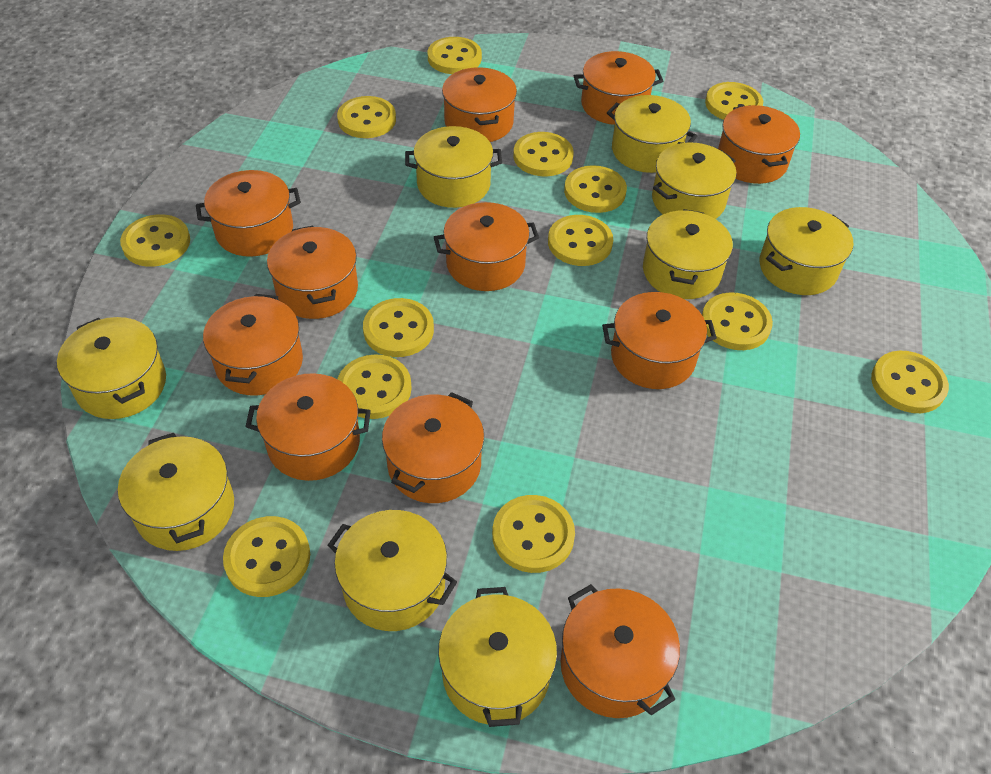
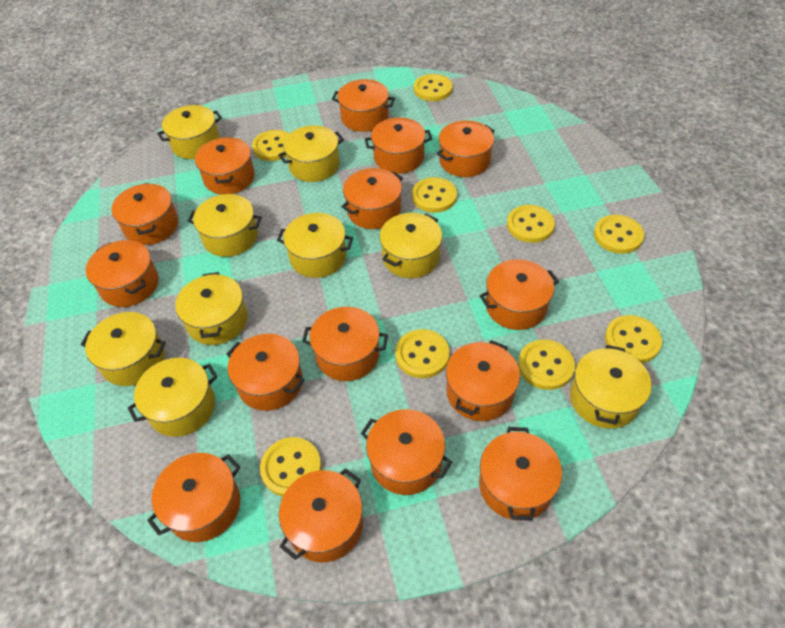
orange pot: 11 -> 15
yellow button: 13 -> 9

